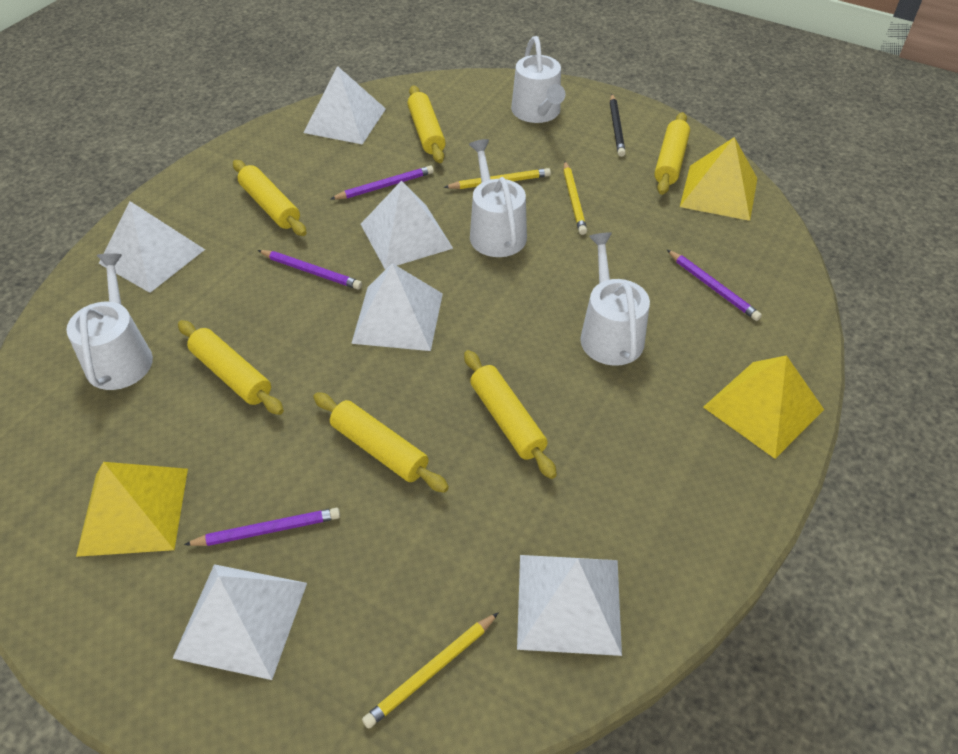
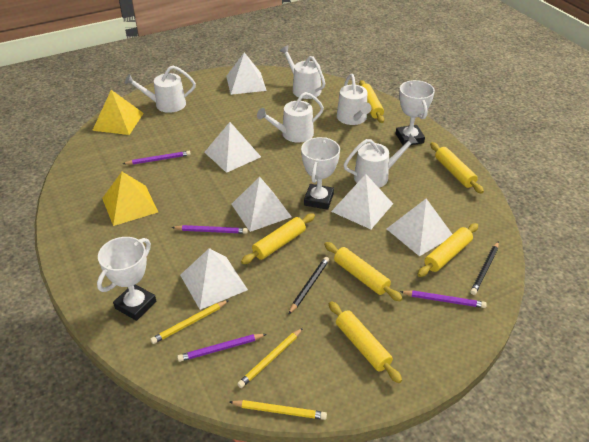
black pencil: 1 -> 2
white trophy: 0 -> 3
white watering can: 4 -> 5
yellow pyramid: 3 -> 2

